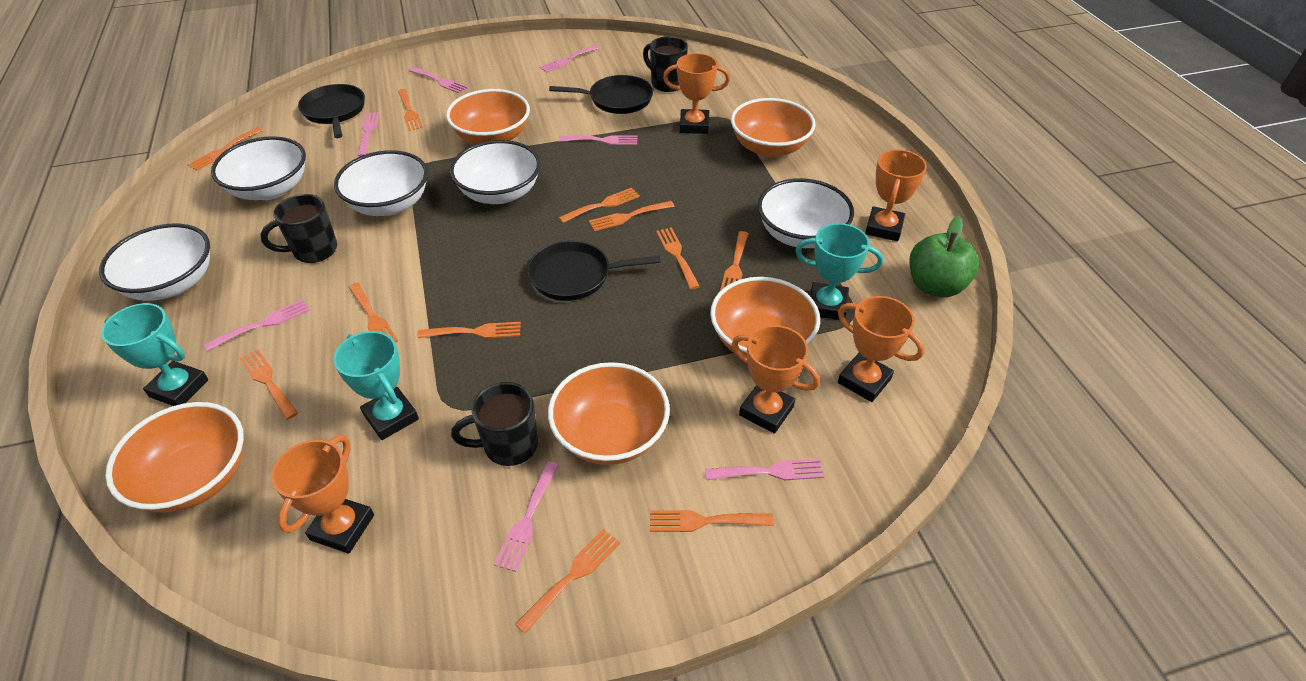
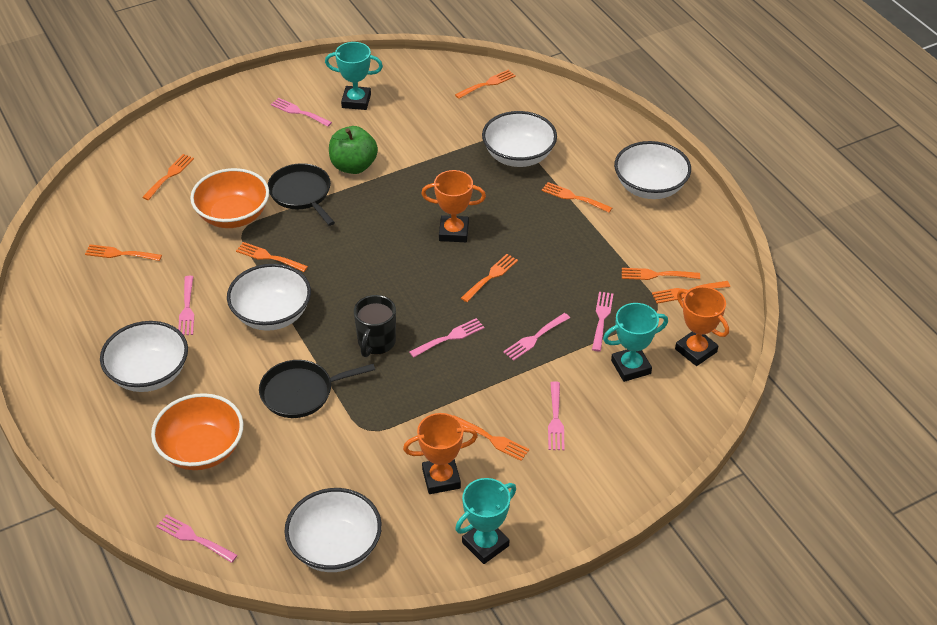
black mug: 3 -> 1
black pan: 3 -> 2
orange bowl: 5 -> 2
orange fork: 11 -> 9
orange trophy: 5 -> 3

